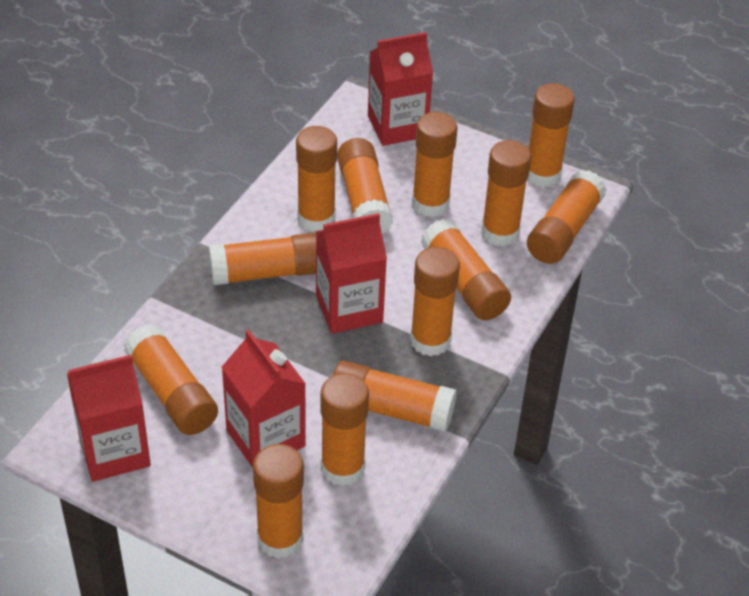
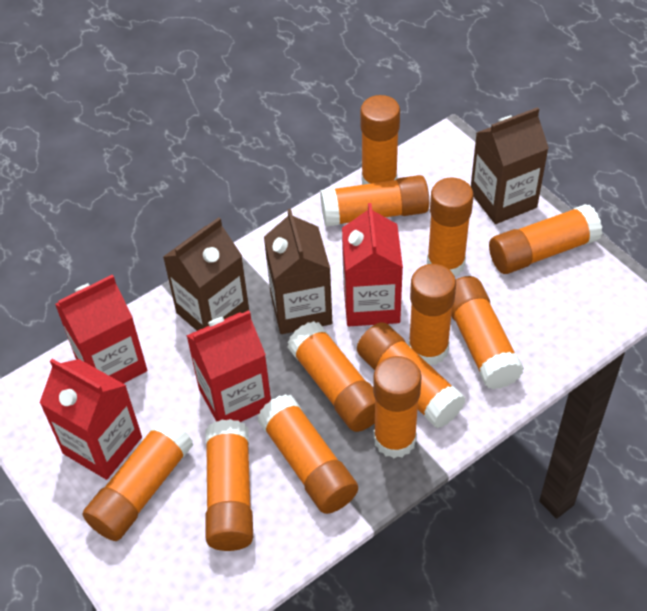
brown carton: 0 -> 3
orange glue stick: 13 -> 12

